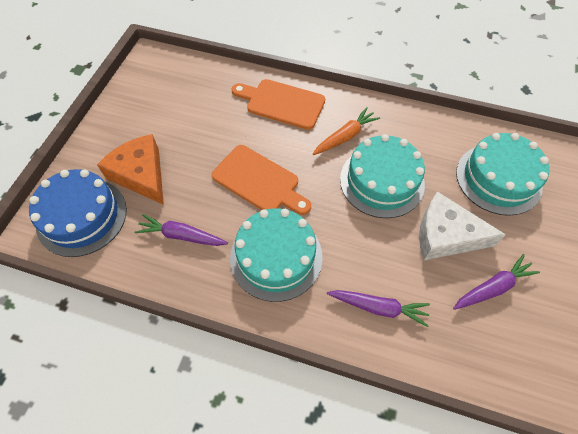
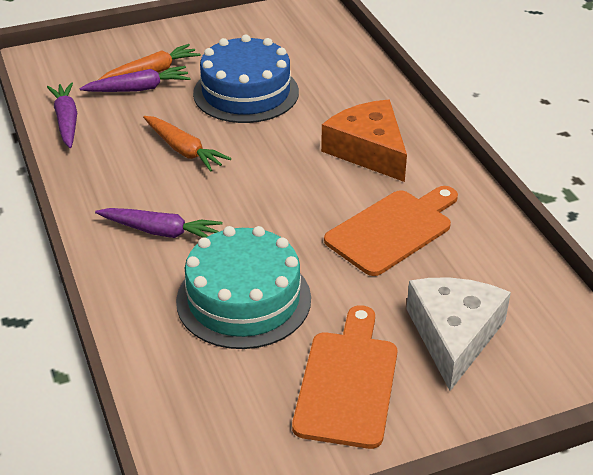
orange carrot: 1 -> 2
turquoise cake: 3 -> 1

